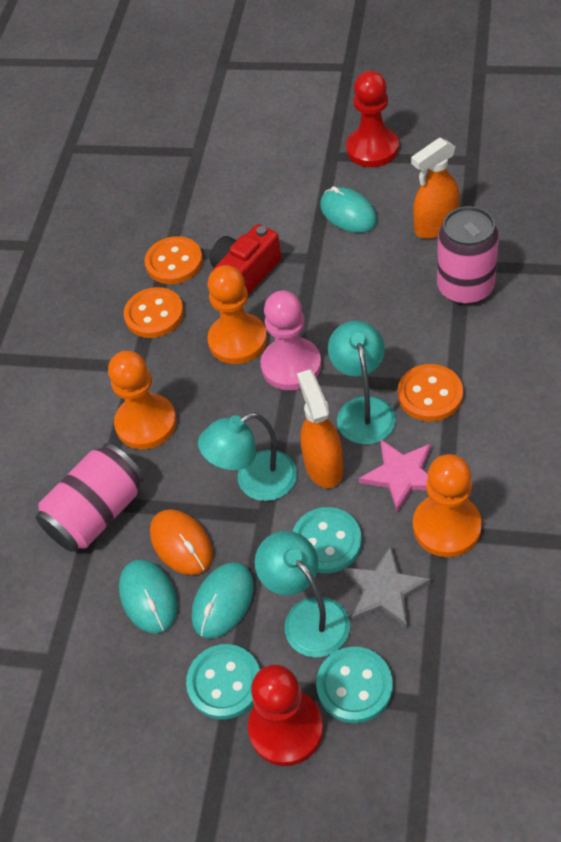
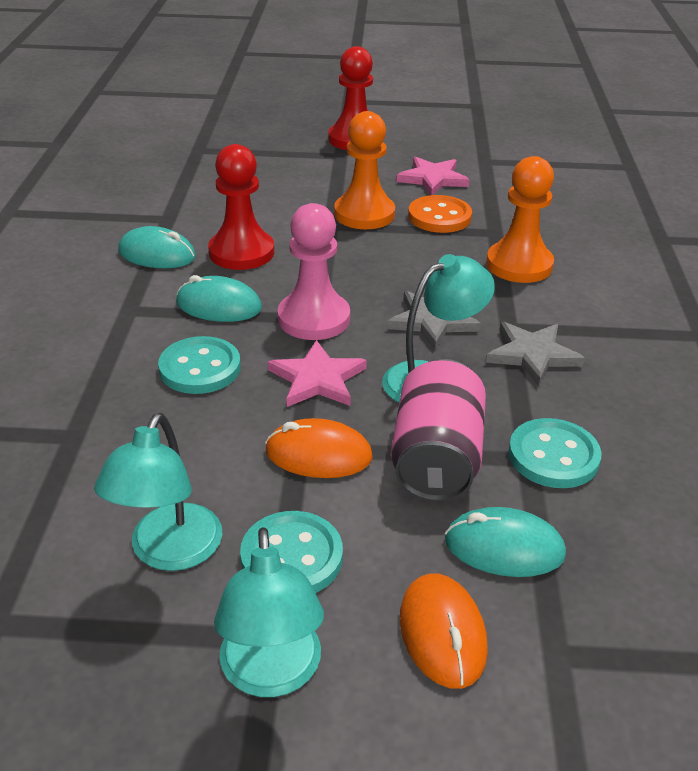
grey star: 1 -> 2
orange button: 3 -> 1
orange mouse: 1 -> 2
orange pawn: 3 -> 2
orange spray bottle: 2 -> 0
pink can: 2 -> 1
pink star: 1 -> 2
red camera: 1 -> 0

